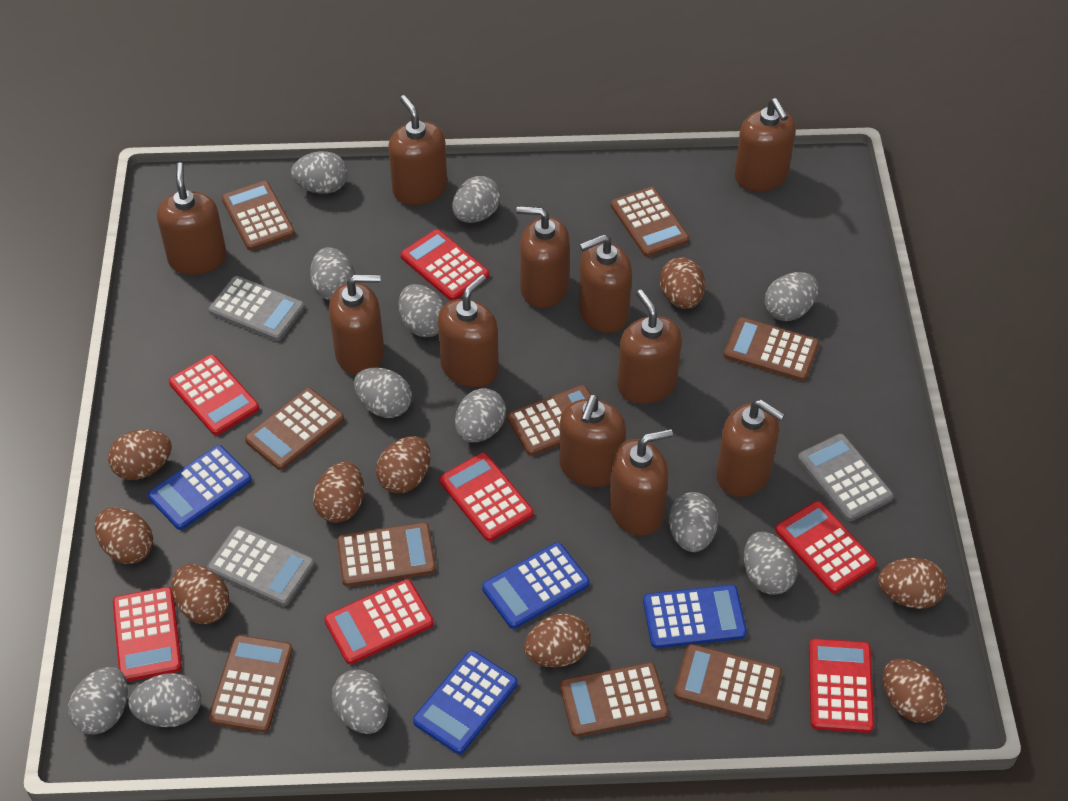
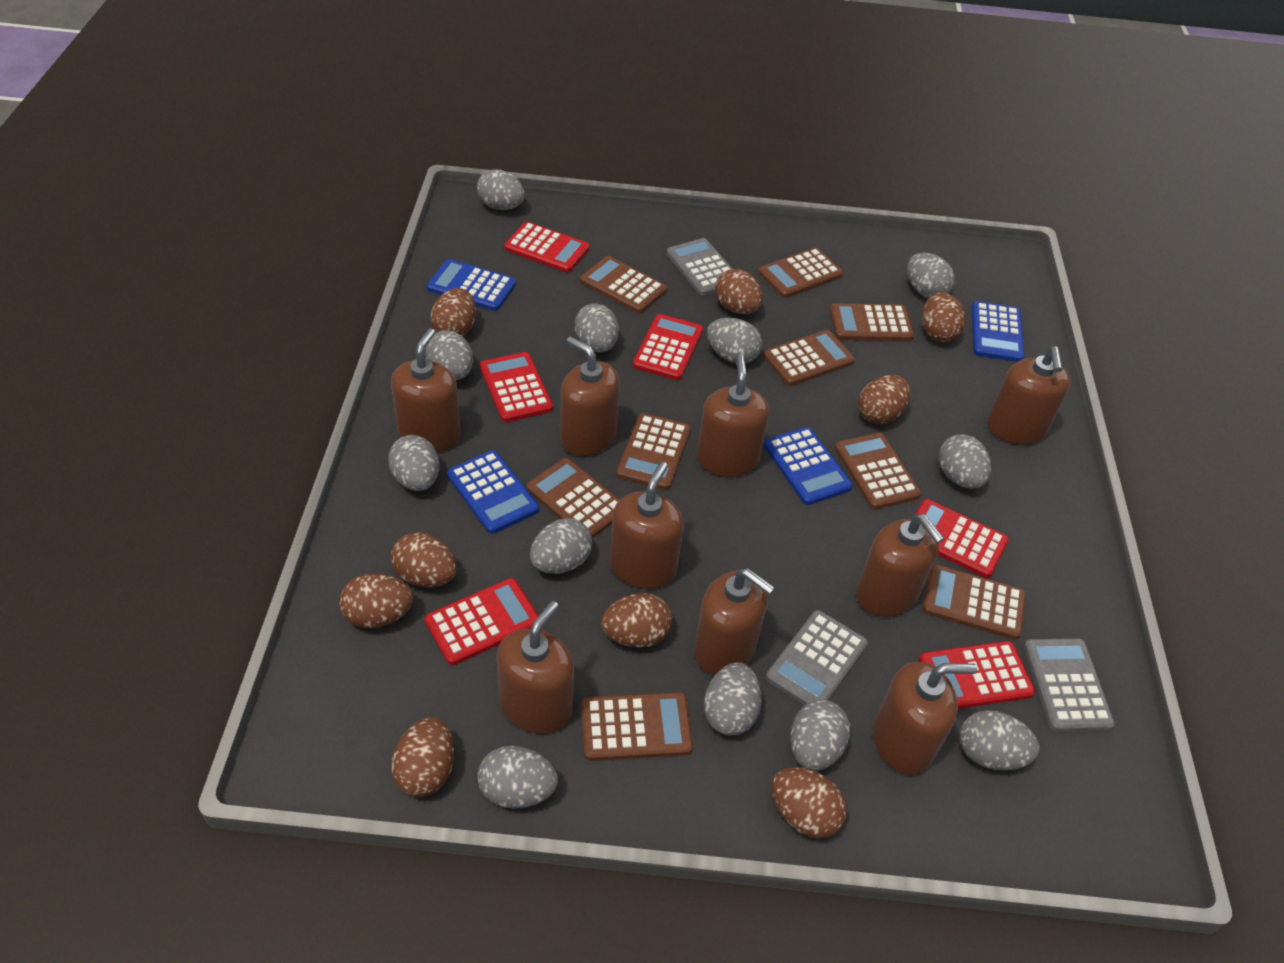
brown soap dispenser: 11 -> 9
red calculator: 7 -> 6

